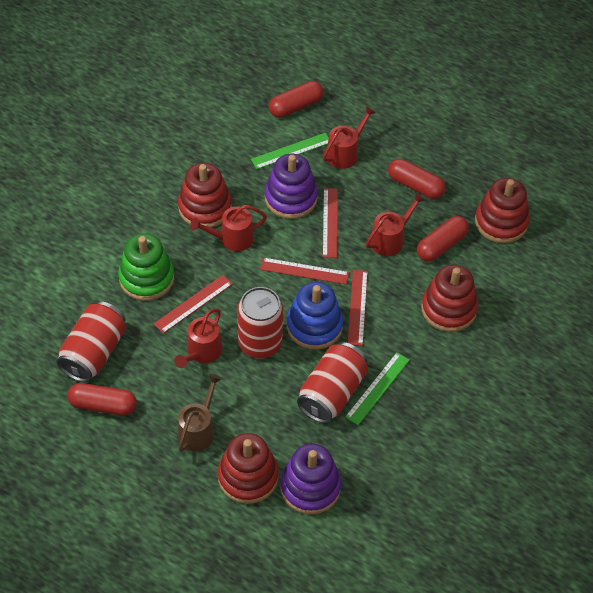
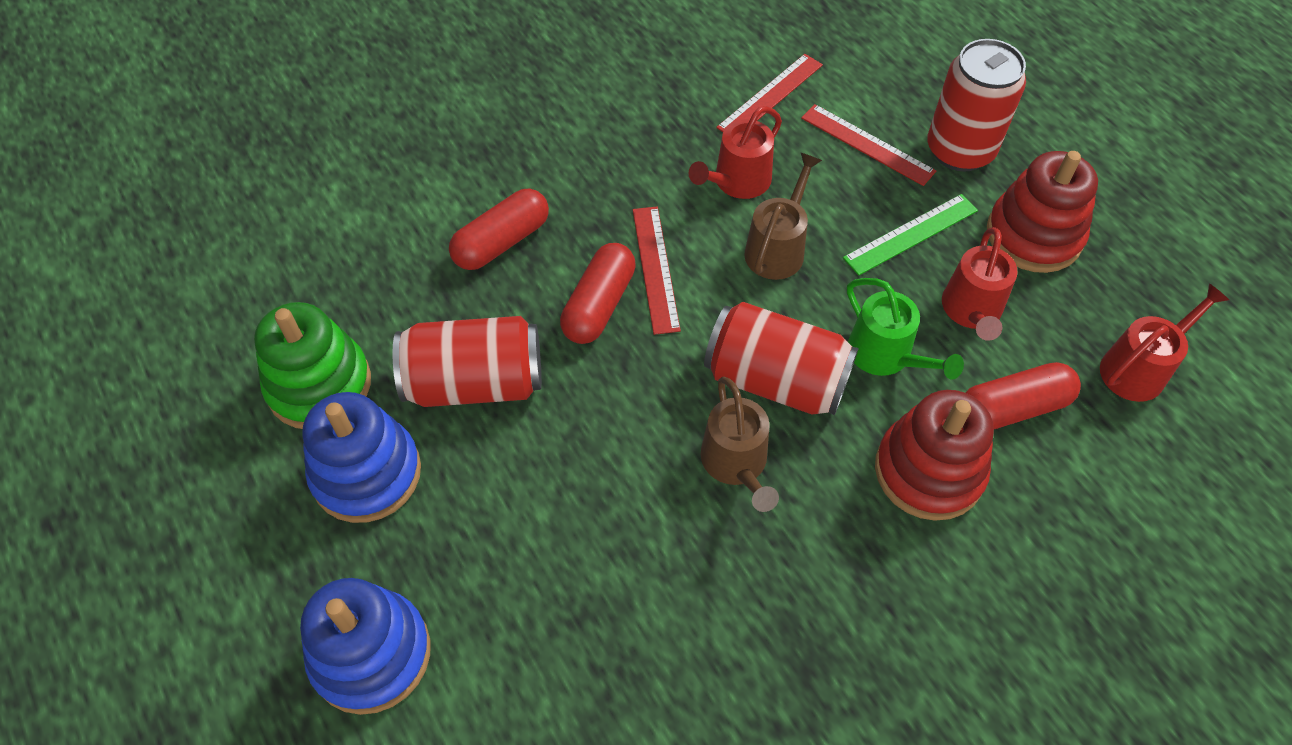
blue stacking toy: 1 -> 2
brown watering can: 1 -> 2
green ruler: 2 -> 1
green watering can: 0 -> 1
purple stacking toy: 2 -> 0
red capsule: 4 -> 3
red ruler: 4 -> 3
red stacking toy: 4 -> 2
red watering can: 4 -> 3

